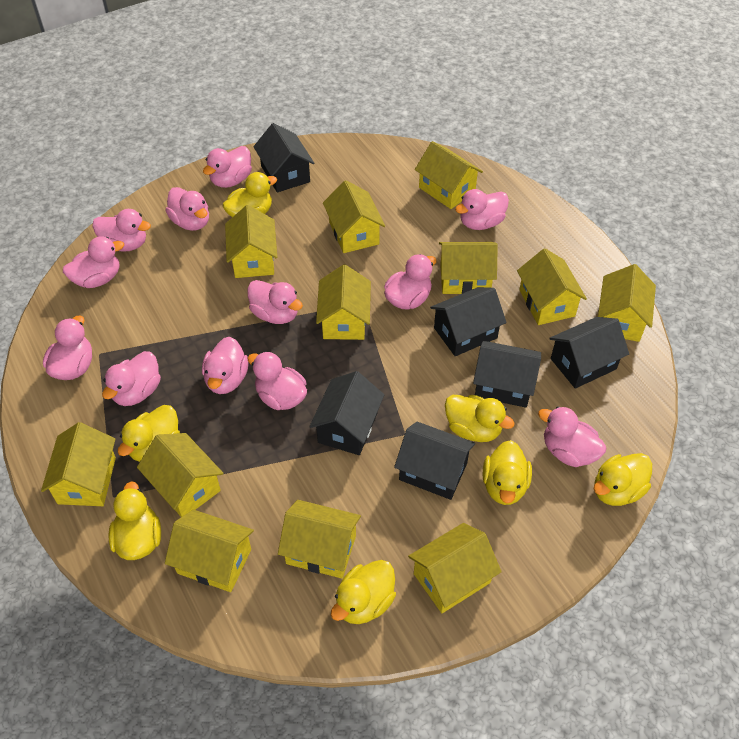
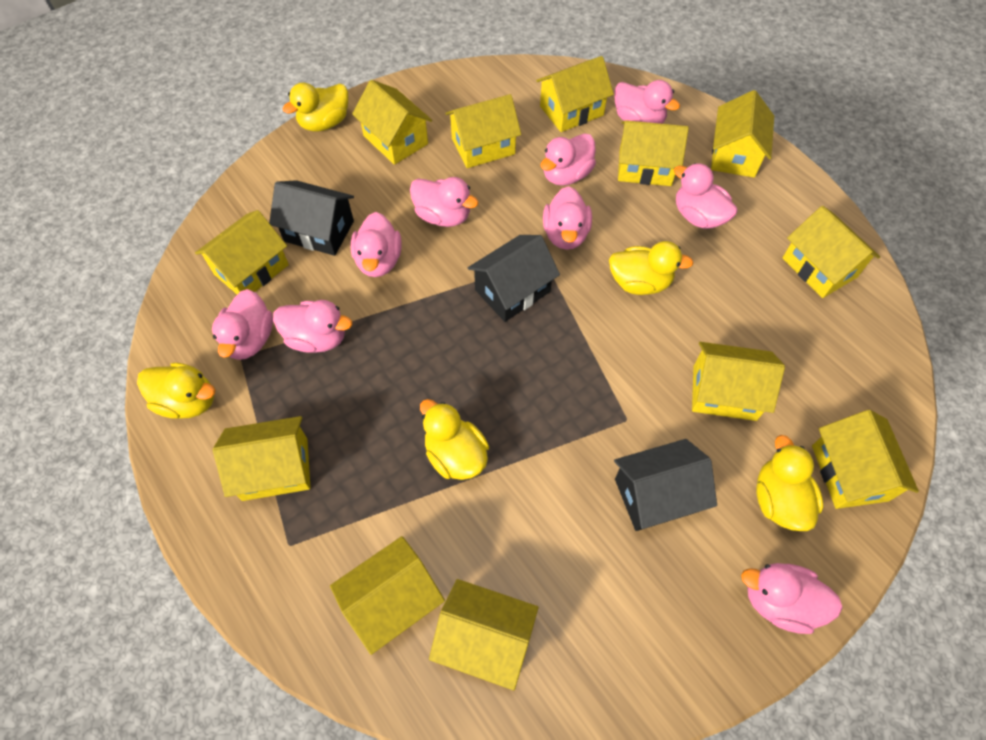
black house: 6 -> 3
pink duck: 12 -> 9
yellow duck: 7 -> 5

